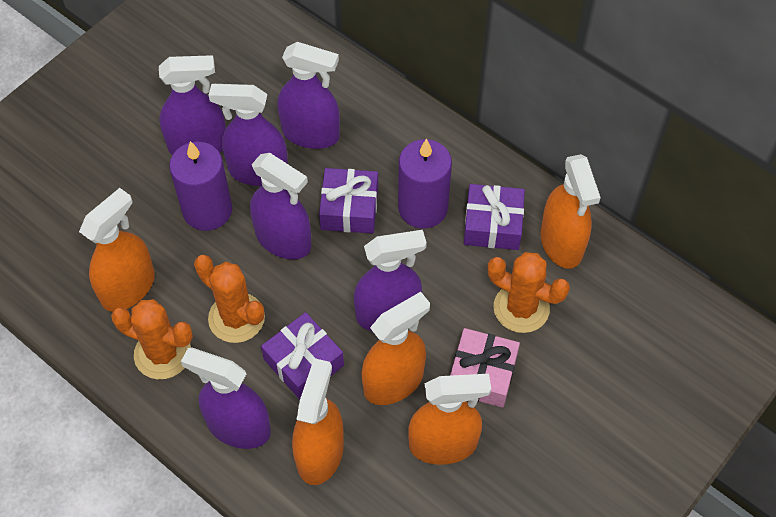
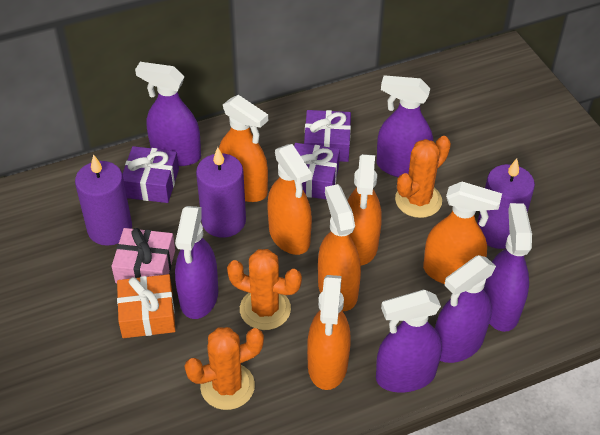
orange gift: 0 -> 1
orange spray bottle: 5 -> 6
purple candle: 2 -> 3

